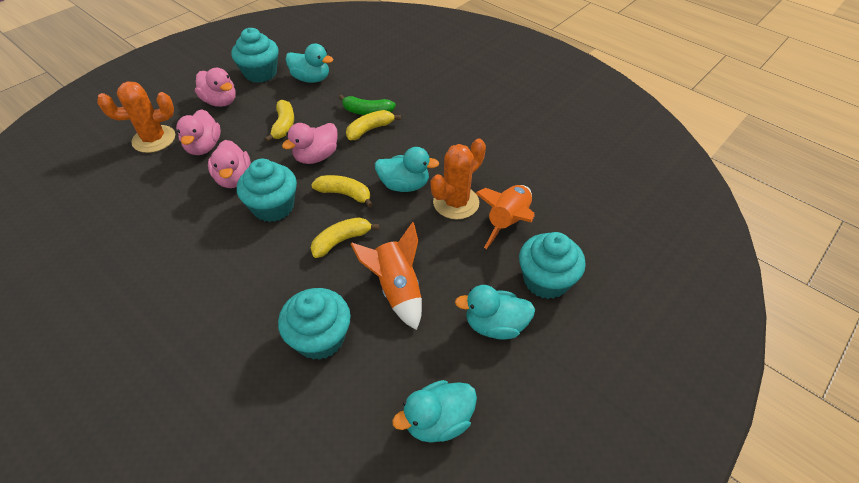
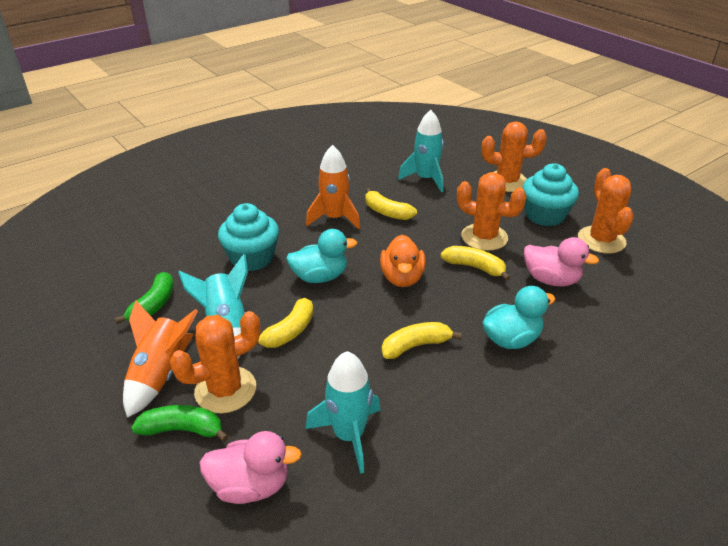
green banana: 1 -> 2
orange cactus: 2 -> 4
orange duck: 0 -> 1
pink duck: 4 -> 2
turquoise cupcake: 4 -> 2
turquoise duck: 4 -> 2
turquoise rocket: 0 -> 3

